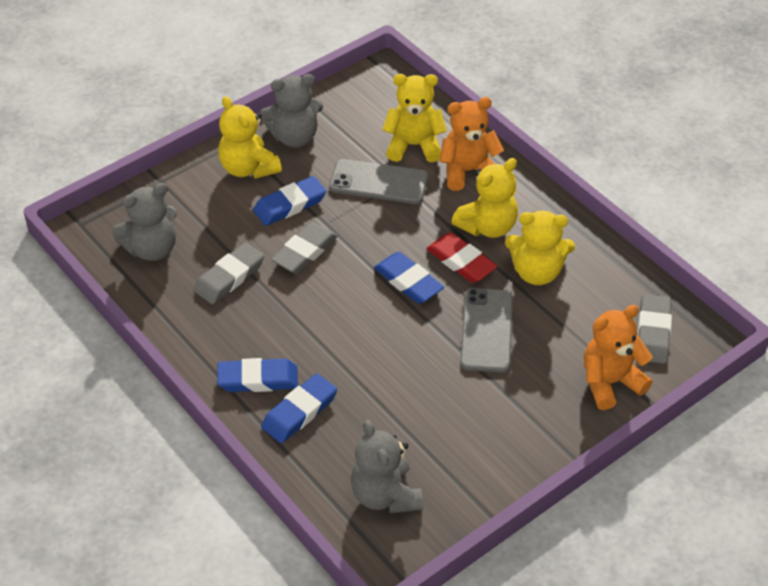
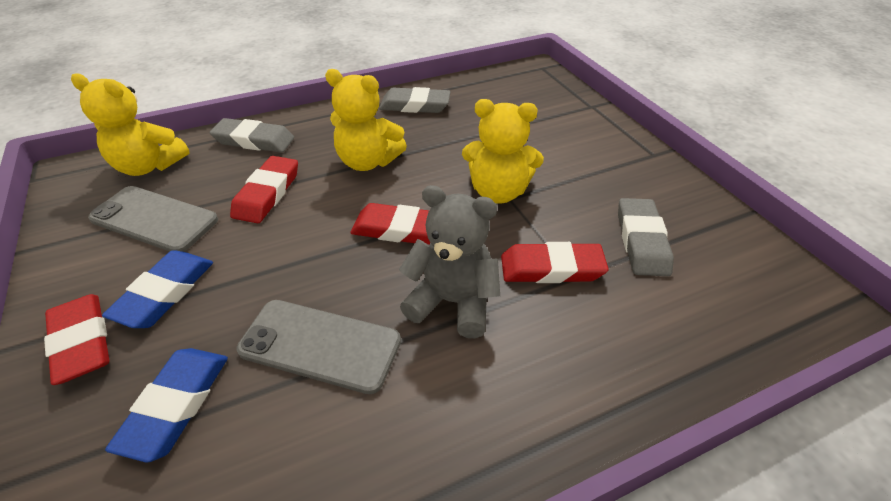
blue eraser: 4 -> 2
grey teddy bear: 3 -> 1
orange teddy bear: 2 -> 0
red eraser: 1 -> 4
yellow teddy bear: 4 -> 3

